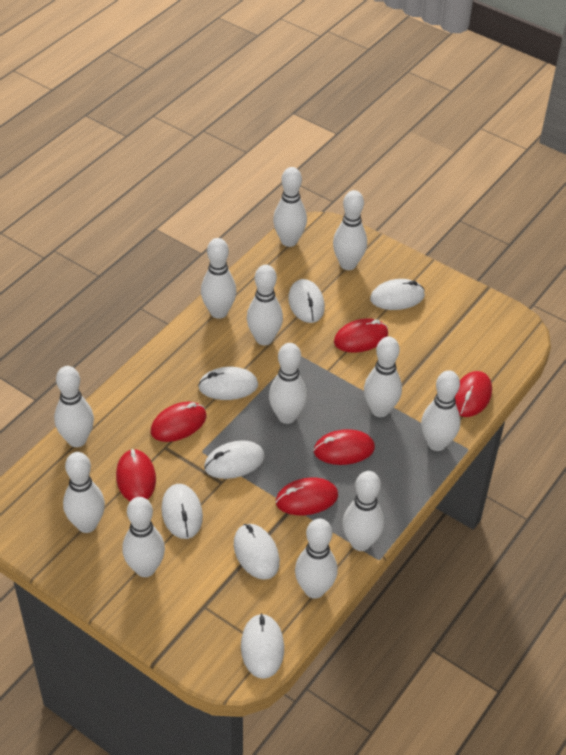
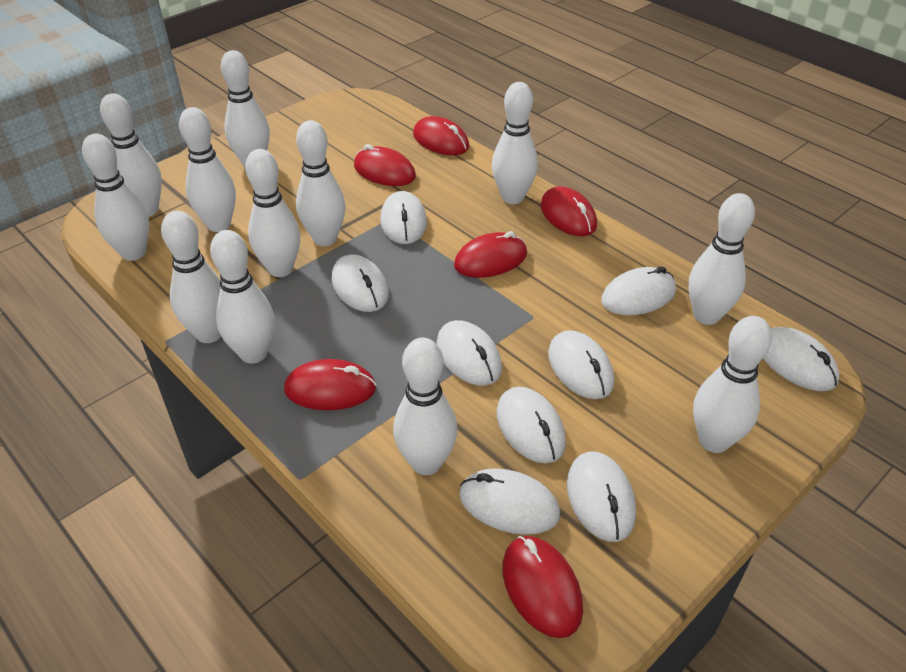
white mouse: 7 -> 9

